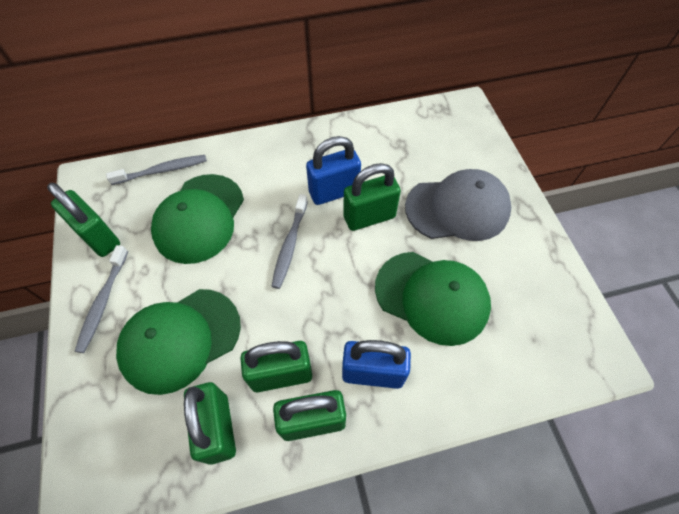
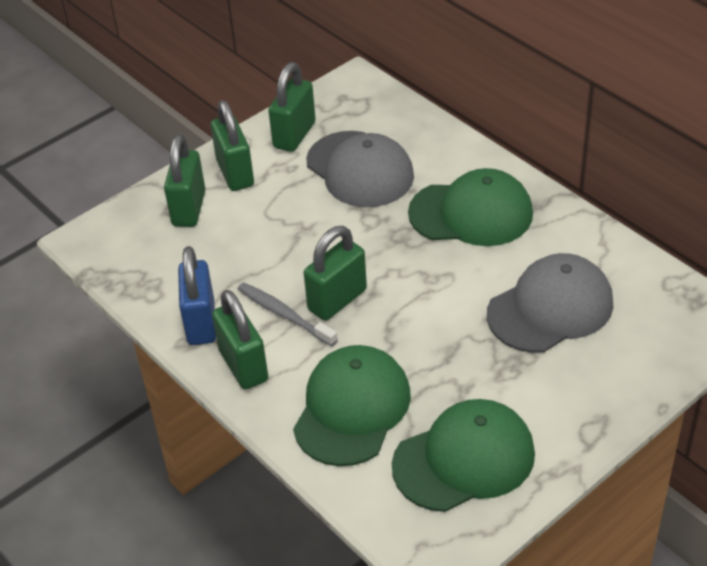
blue padlock: 2 -> 1
grey cap: 1 -> 2
grey toothbrush: 3 -> 1

